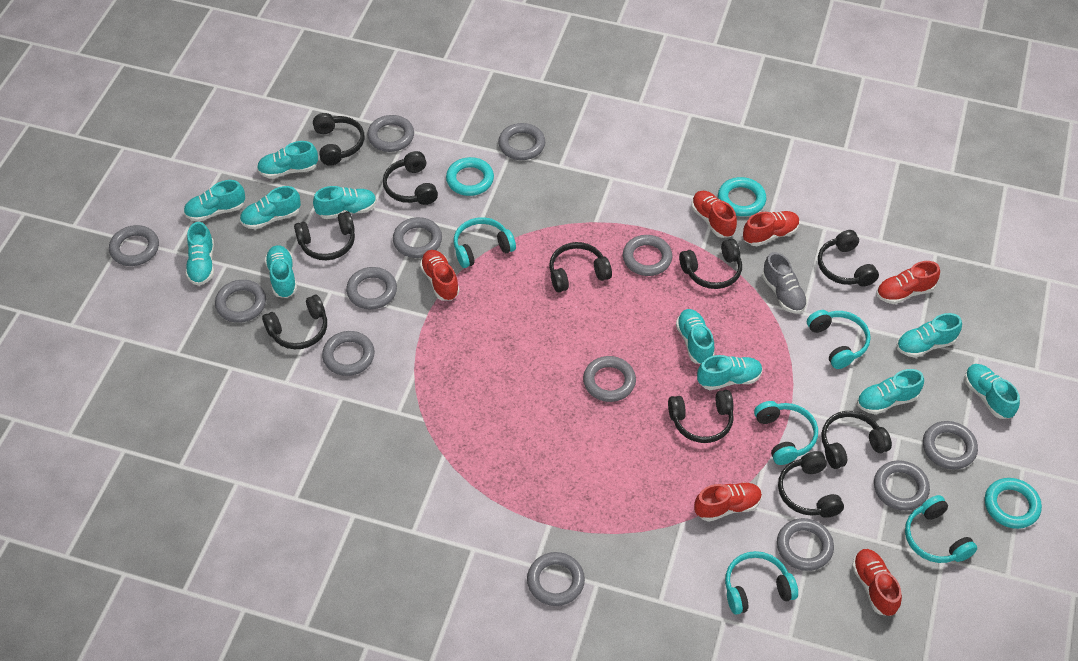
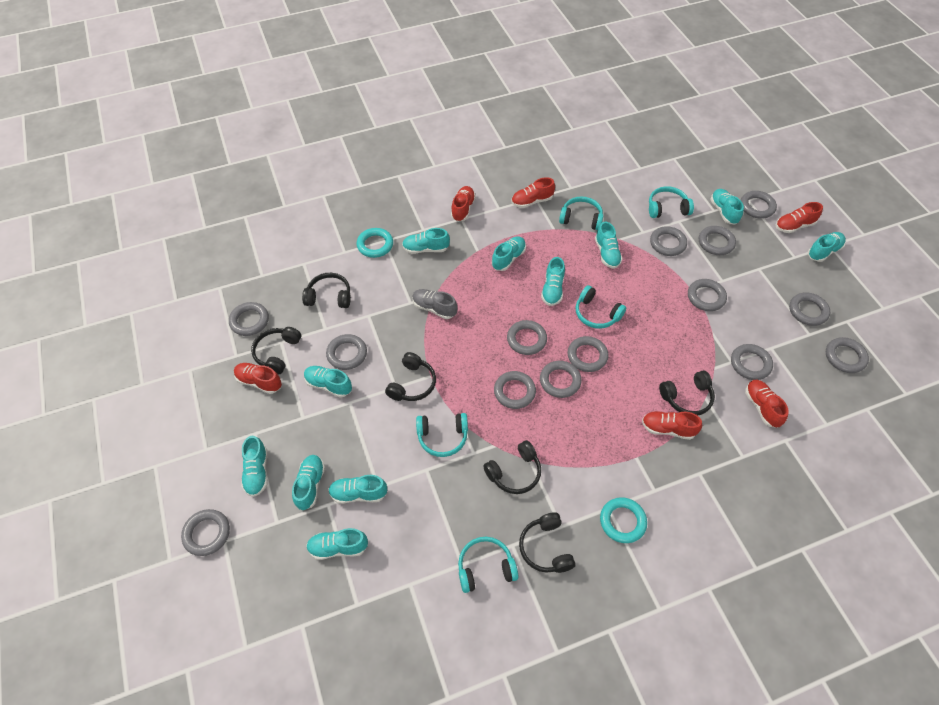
black headphones: 10 -> 6
grey ring: 13 -> 14
turquoise ring: 3 -> 2

